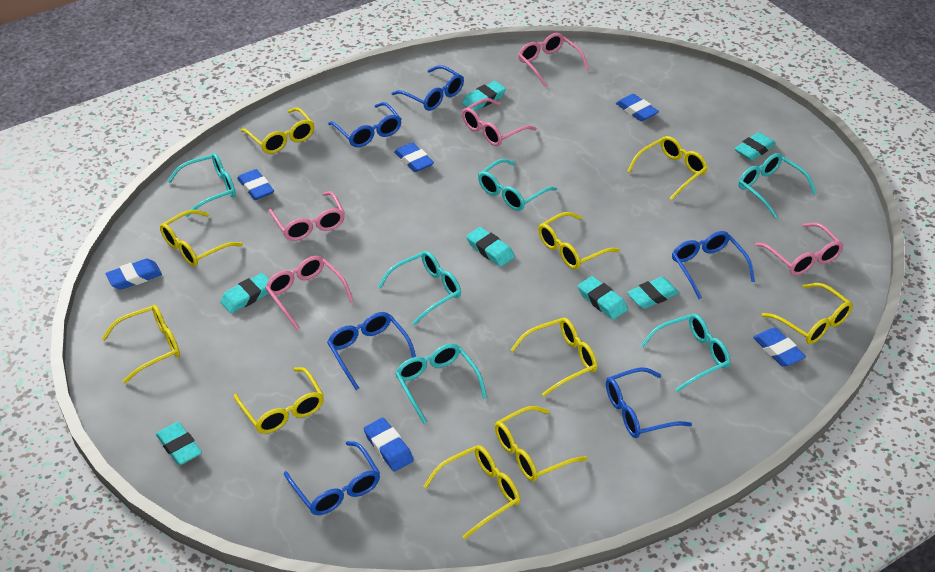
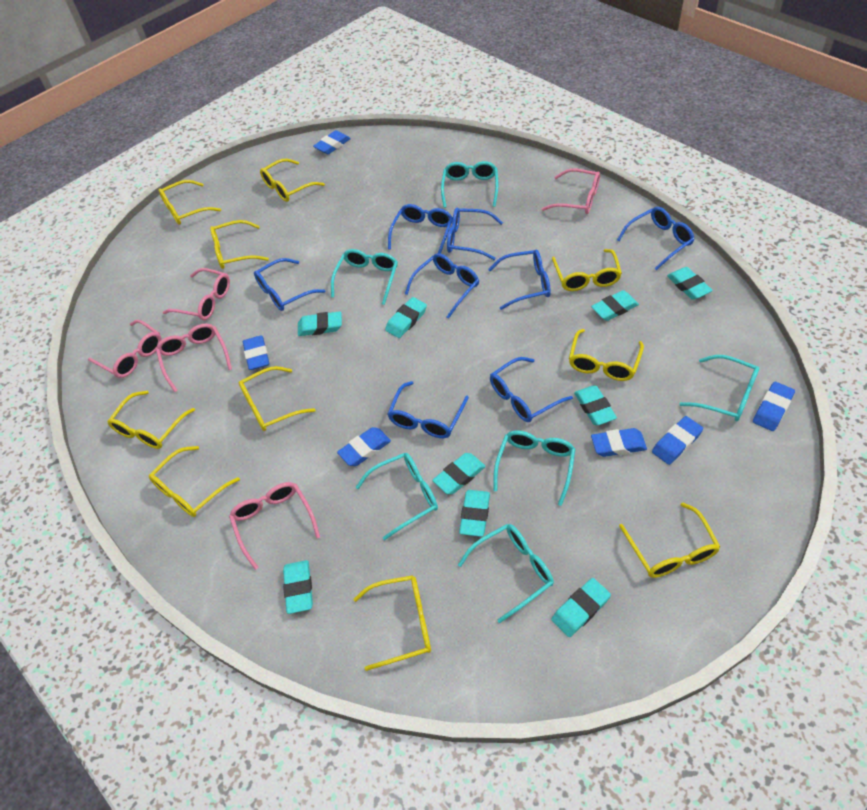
blue glasses: 6 -> 8
turquoise eraser: 7 -> 9

